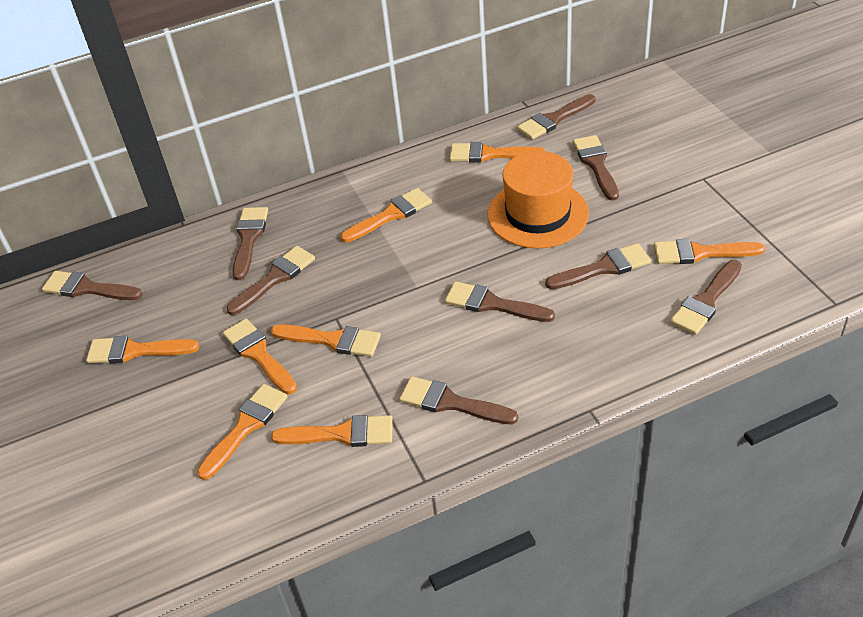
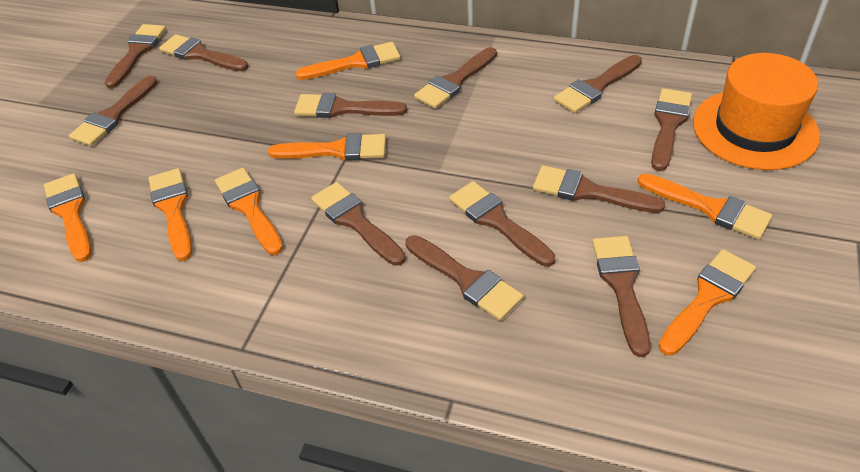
brown brush: 9 -> 12
orange brush: 8 -> 7

